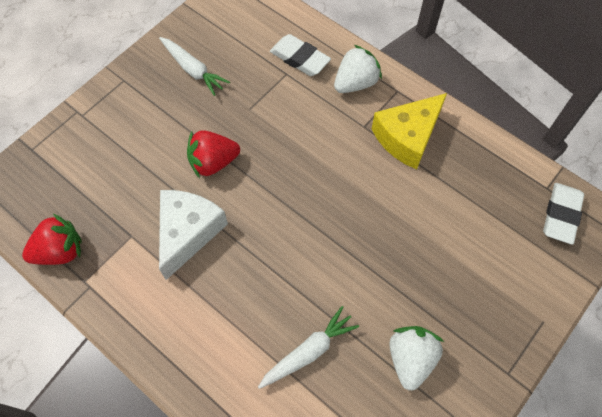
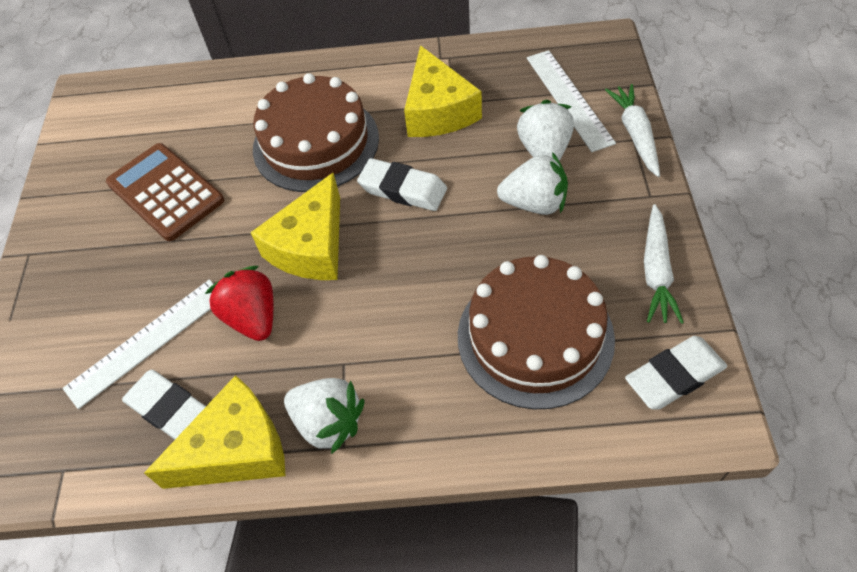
brown cake: 0 -> 2
brown calculator: 0 -> 1
red strawberry: 2 -> 1
white cheese: 1 -> 0
white eraser: 2 -> 3
white ruler: 0 -> 2
white strawberry: 2 -> 3
yellow cheese: 1 -> 3

